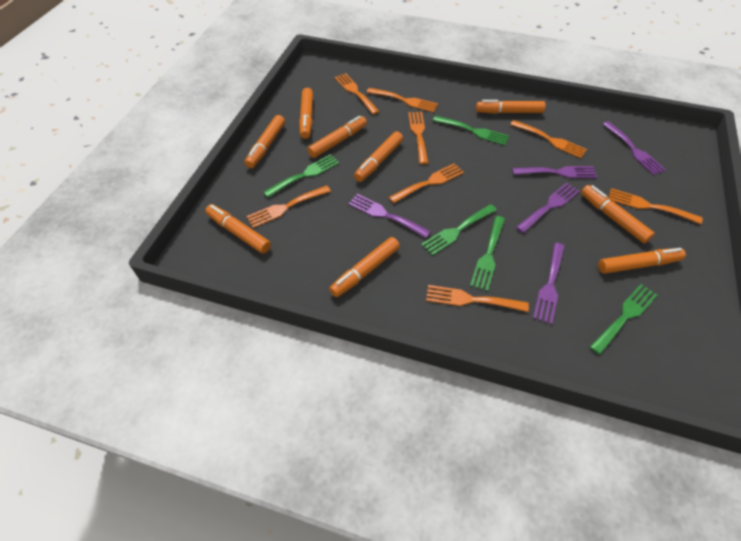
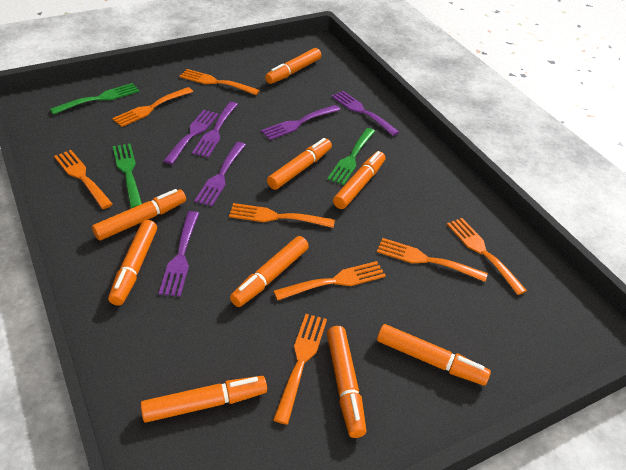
green fork: 5 -> 3
purple fork: 5 -> 6

